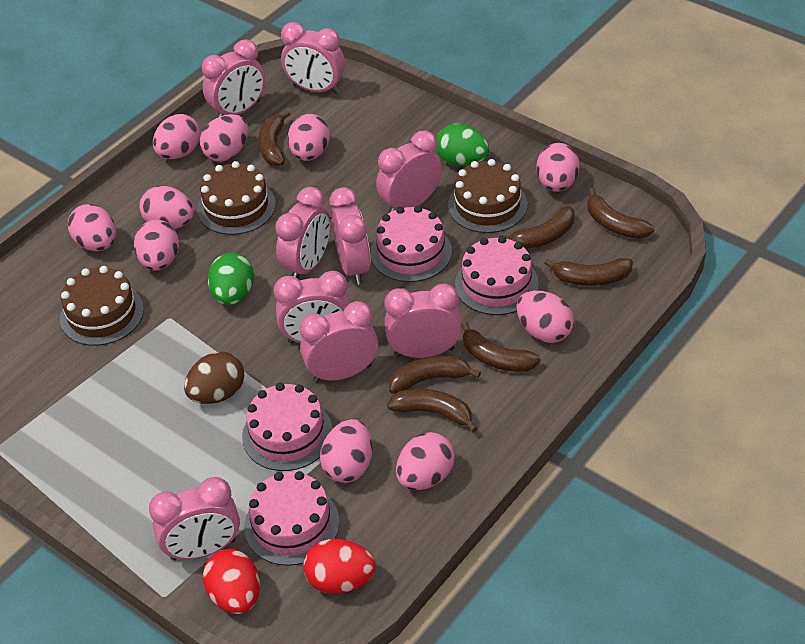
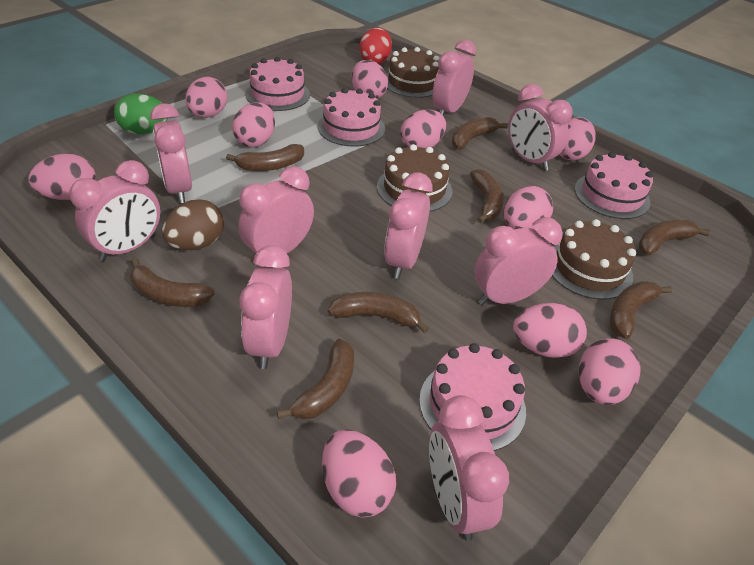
brown banana: 7 -> 8
green egg: 2 -> 1
red egg: 2 -> 1

